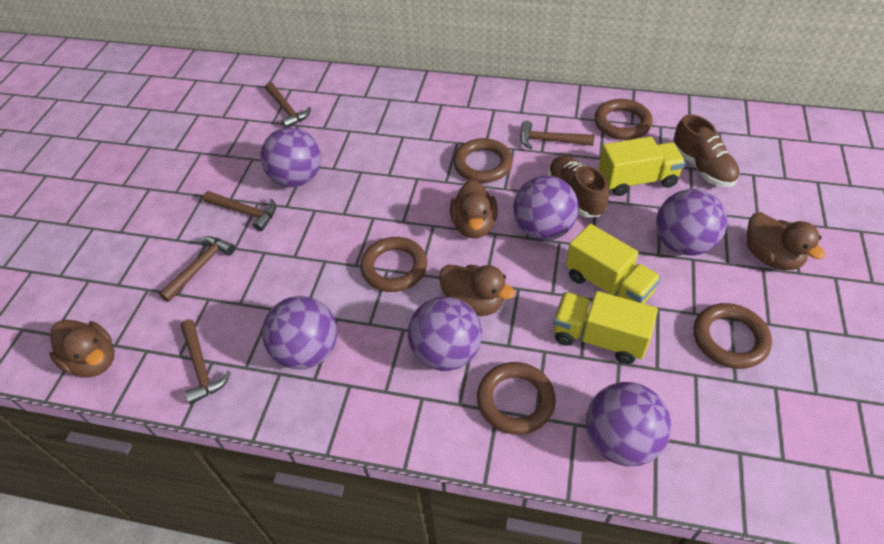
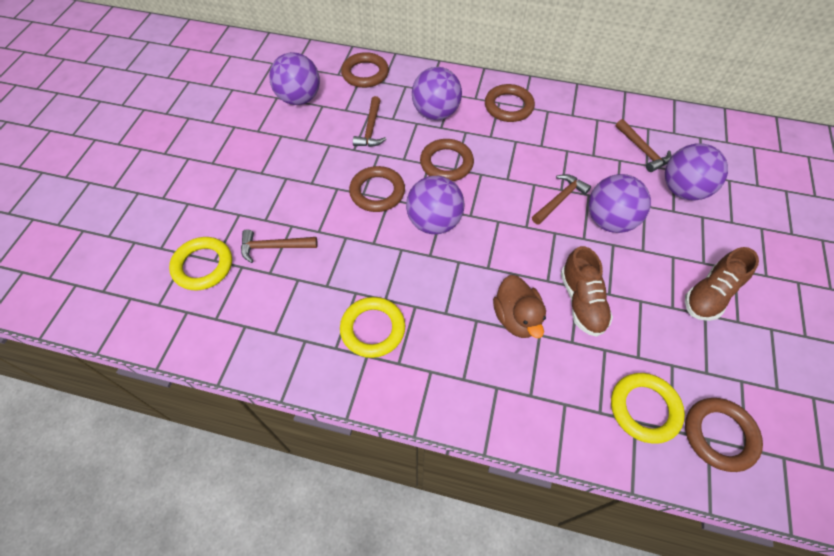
brown duck: 4 -> 1
brown hammer: 5 -> 4
purple ball: 6 -> 5
yellow ring: 0 -> 3
yellow truck: 3 -> 0

